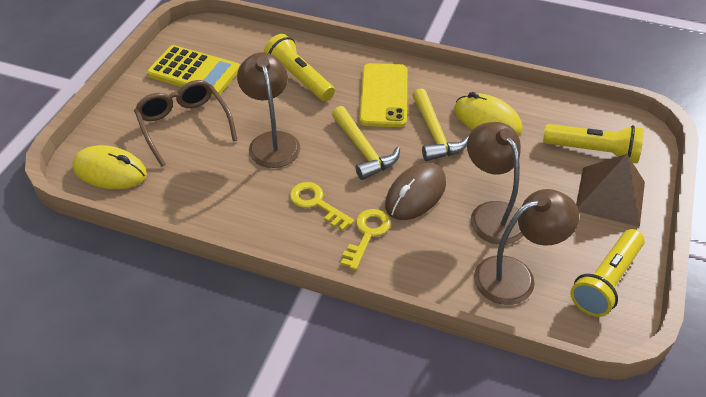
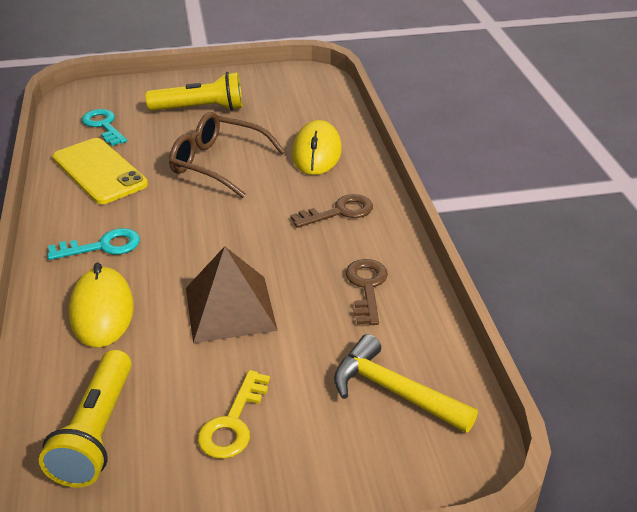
brown key: 0 -> 2
brown lamp: 3 -> 0
brown mouse: 1 -> 0
turquoise key: 0 -> 2
yellow calculator: 1 -> 0
yellow flashlight: 3 -> 2
yellow hammer: 2 -> 1
yellow key: 2 -> 1

